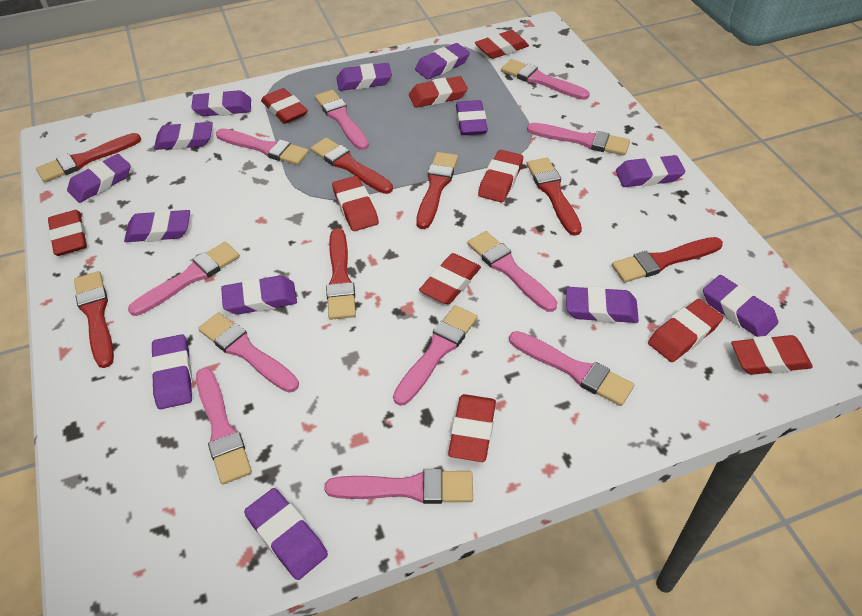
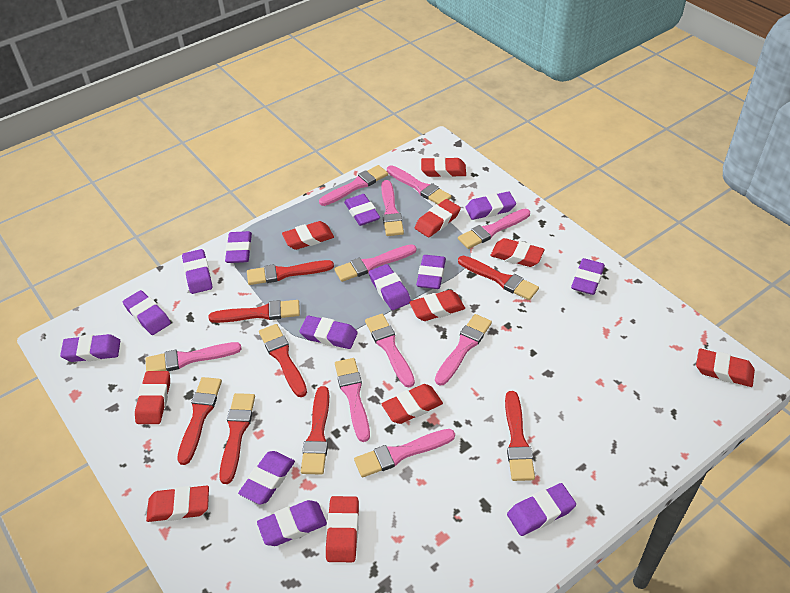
pink brush: 11 -> 10
red brush: 7 -> 8

